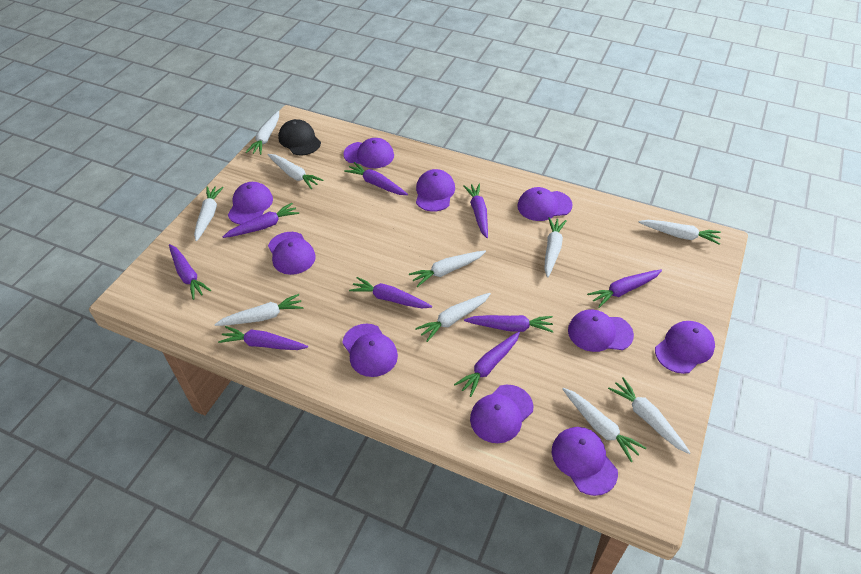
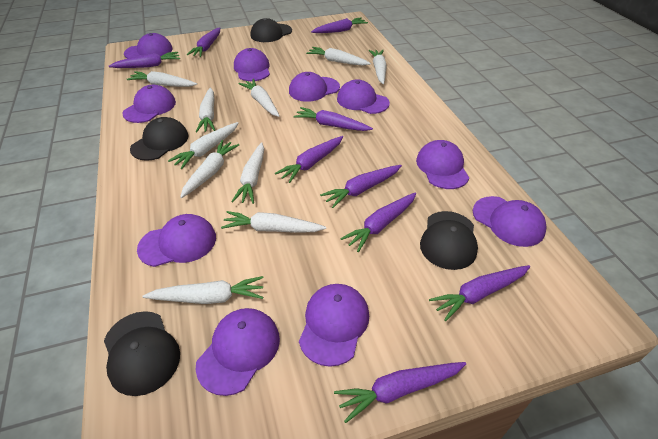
black cap: 1 -> 4

